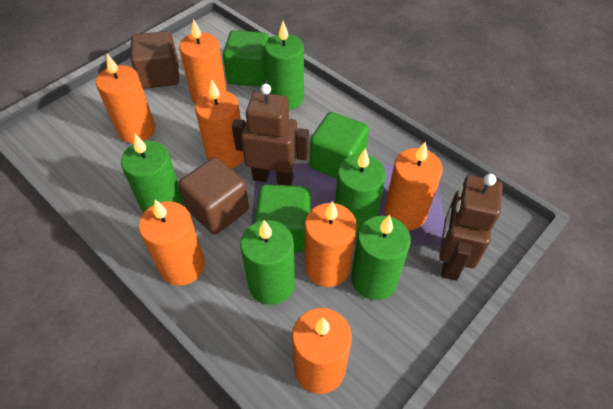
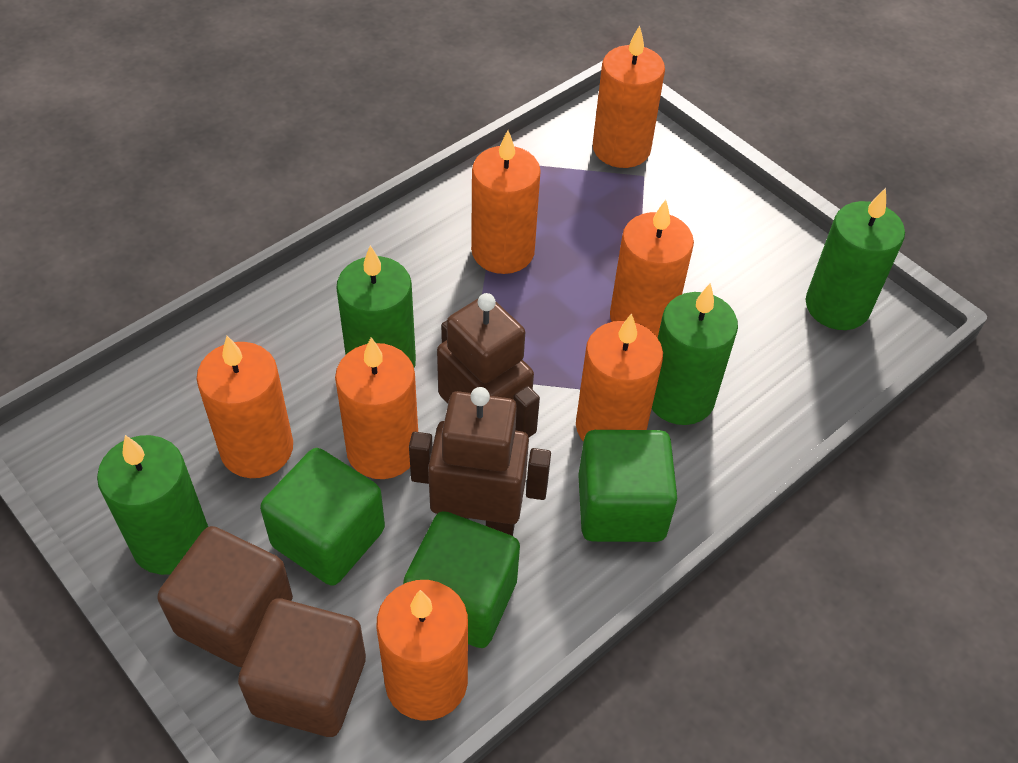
green candle: 5 -> 4

